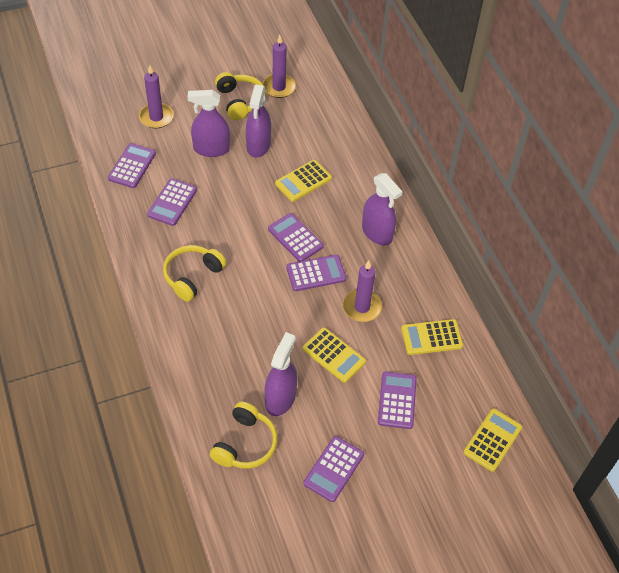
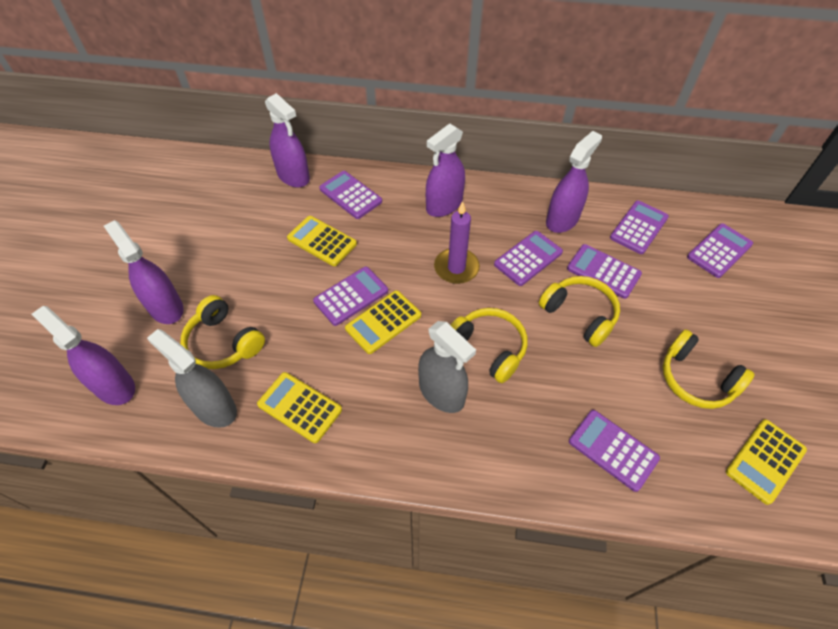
grey spray bottle: 0 -> 2
purple calculator: 6 -> 7
purple candle: 3 -> 1
purple spray bottle: 4 -> 5
yellow headphones: 3 -> 4

